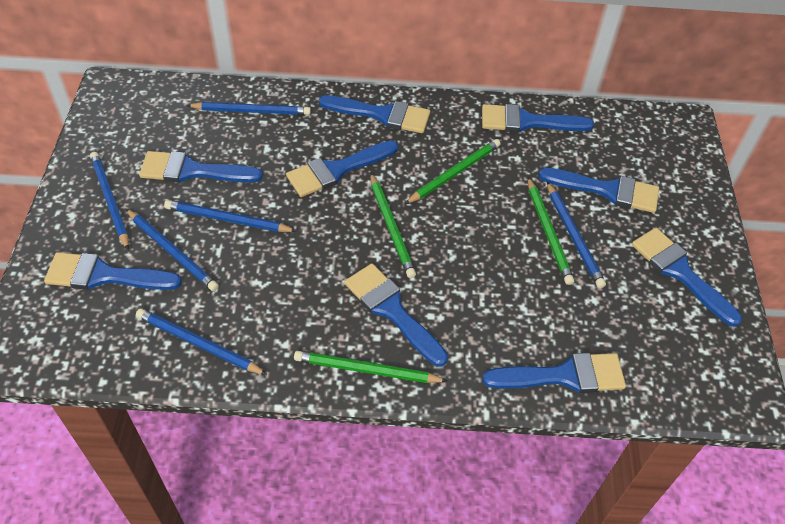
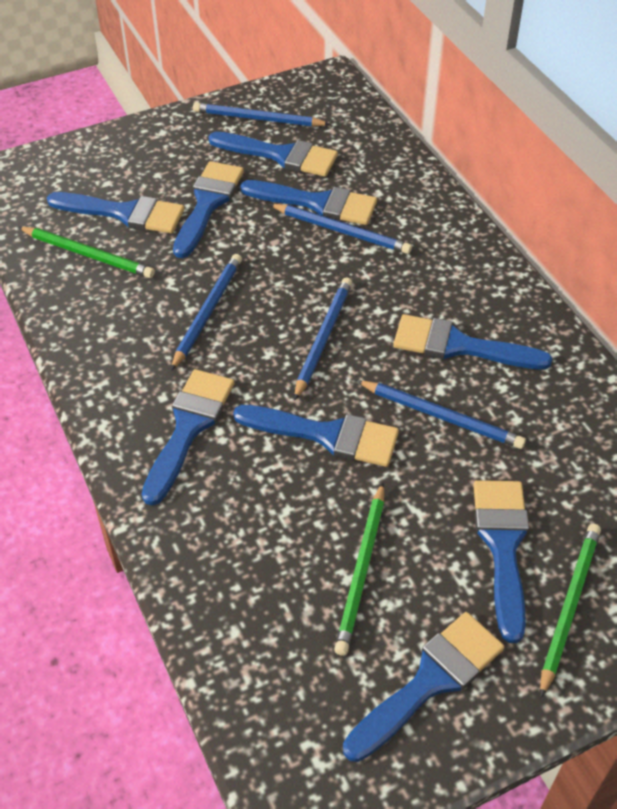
blue pencil: 6 -> 5
green pencil: 4 -> 3

